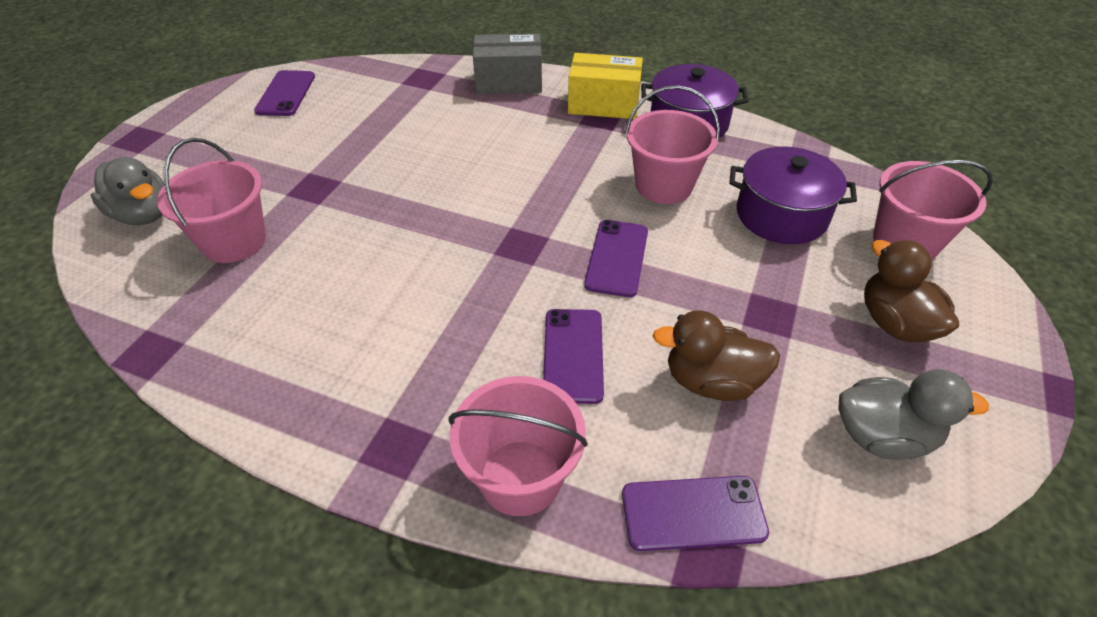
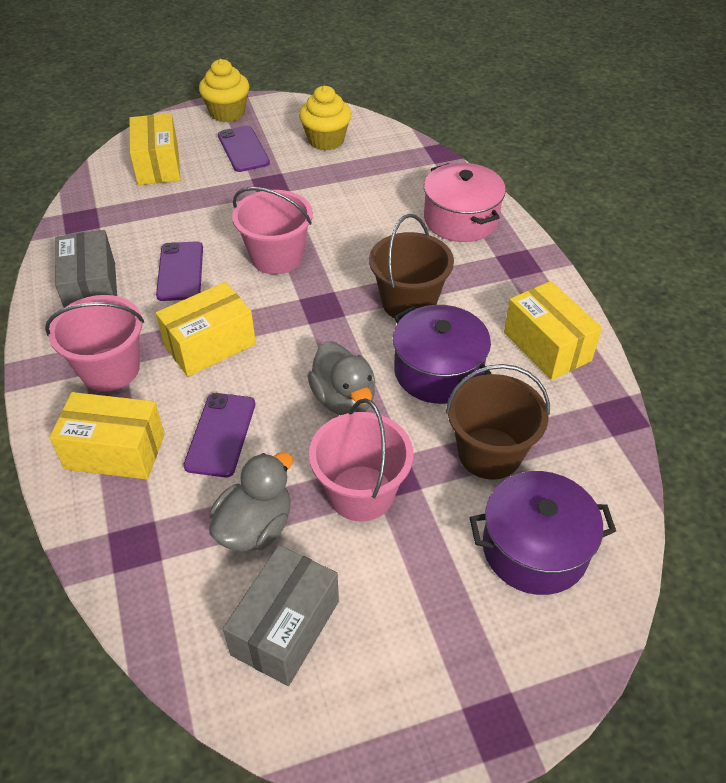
brown bucket: 0 -> 2
brown duck: 2 -> 0
grey box: 1 -> 2
pink bucket: 4 -> 3
pink pot: 0 -> 1
purple phone: 4 -> 3
yellow box: 1 -> 4
yellow cupcake: 0 -> 2

